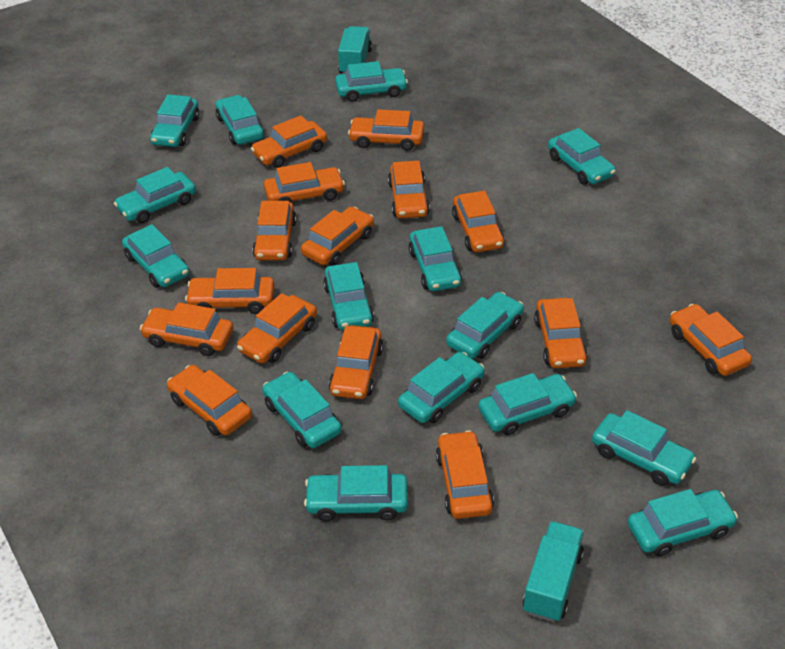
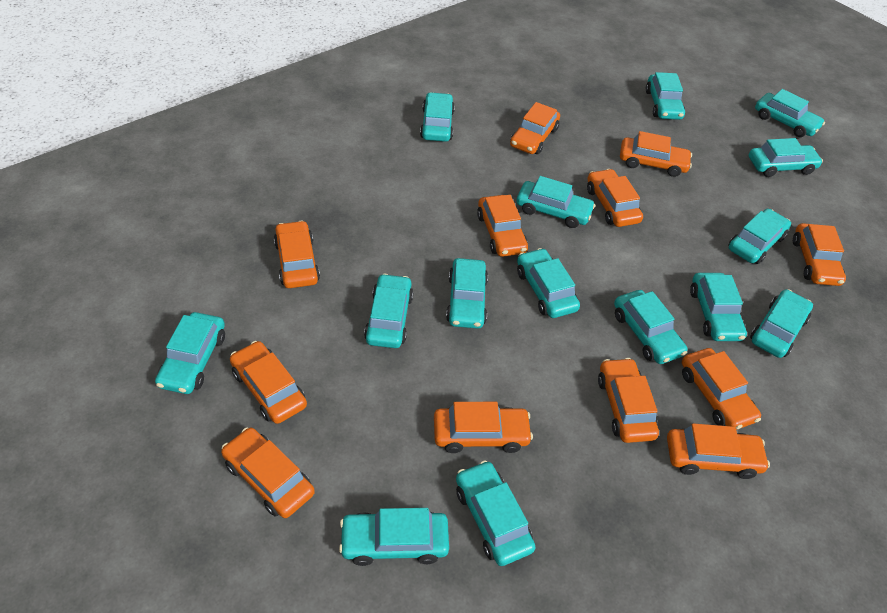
orange car: 15 -> 12
turquoise truck: 2 -> 0

